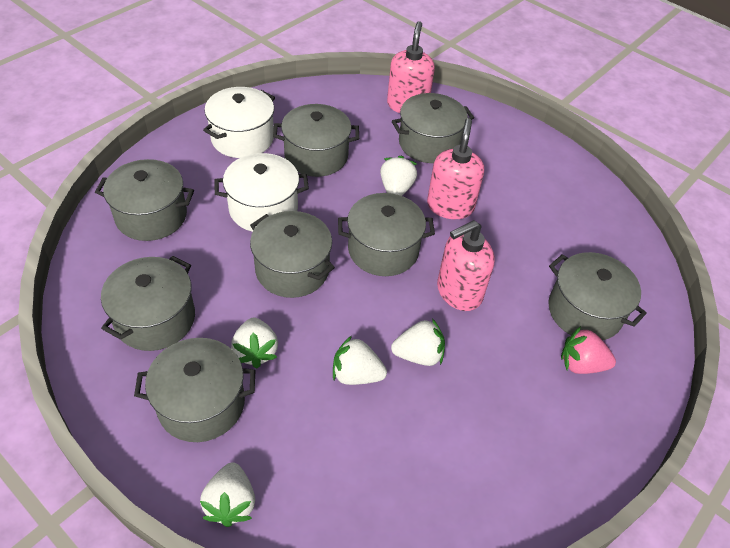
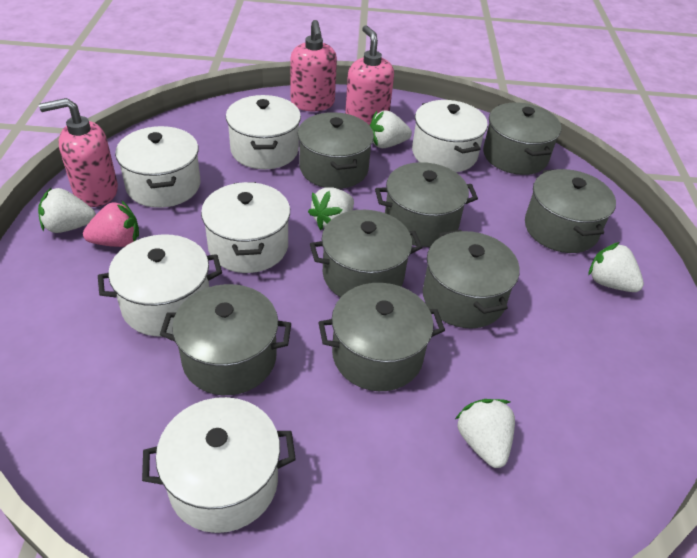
white pot: 2 -> 6

